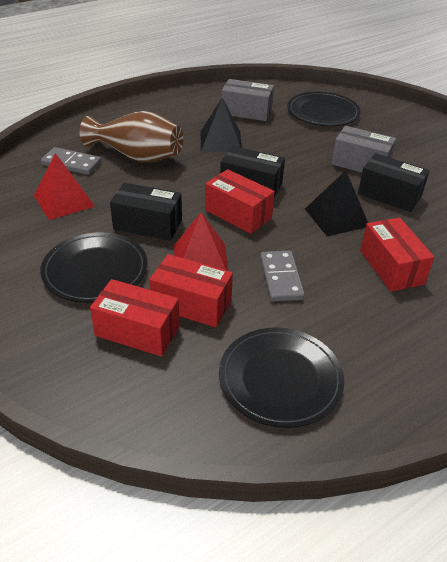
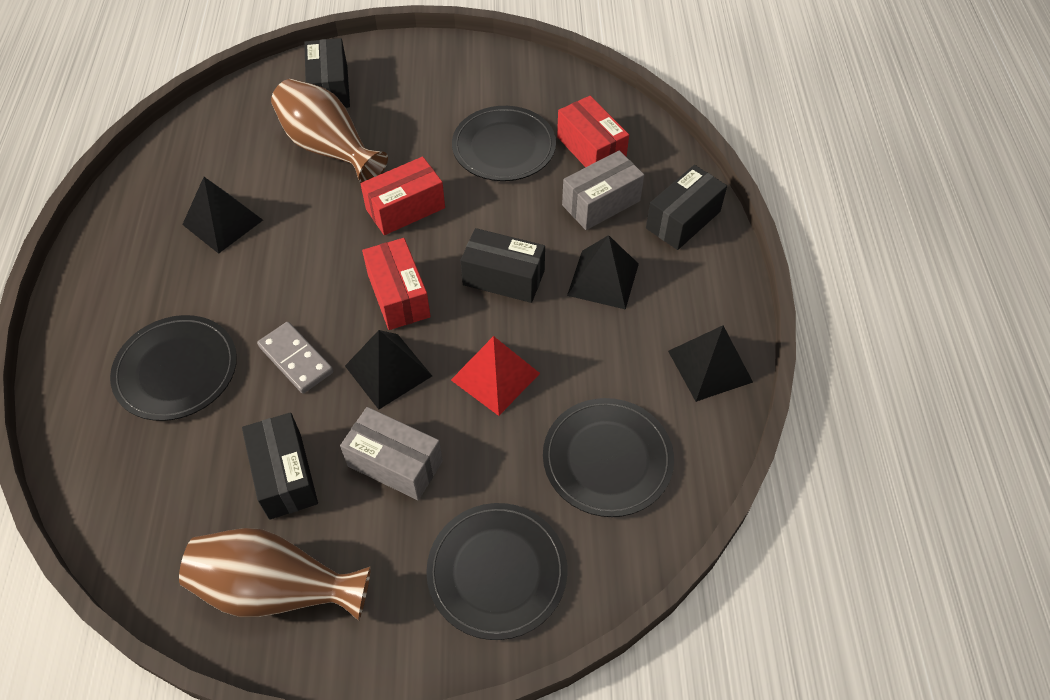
black box: 3 -> 4
black plate: 3 -> 4
black pyramid: 2 -> 4
brown vase: 1 -> 2
grey domino: 2 -> 1
red box: 4 -> 3
red pyramid: 2 -> 1

